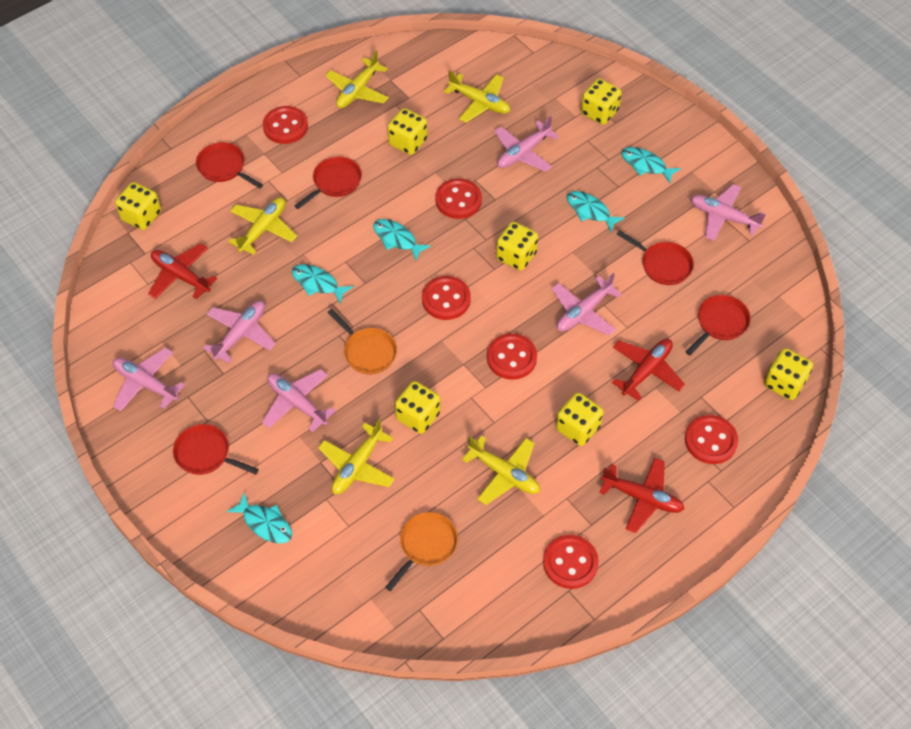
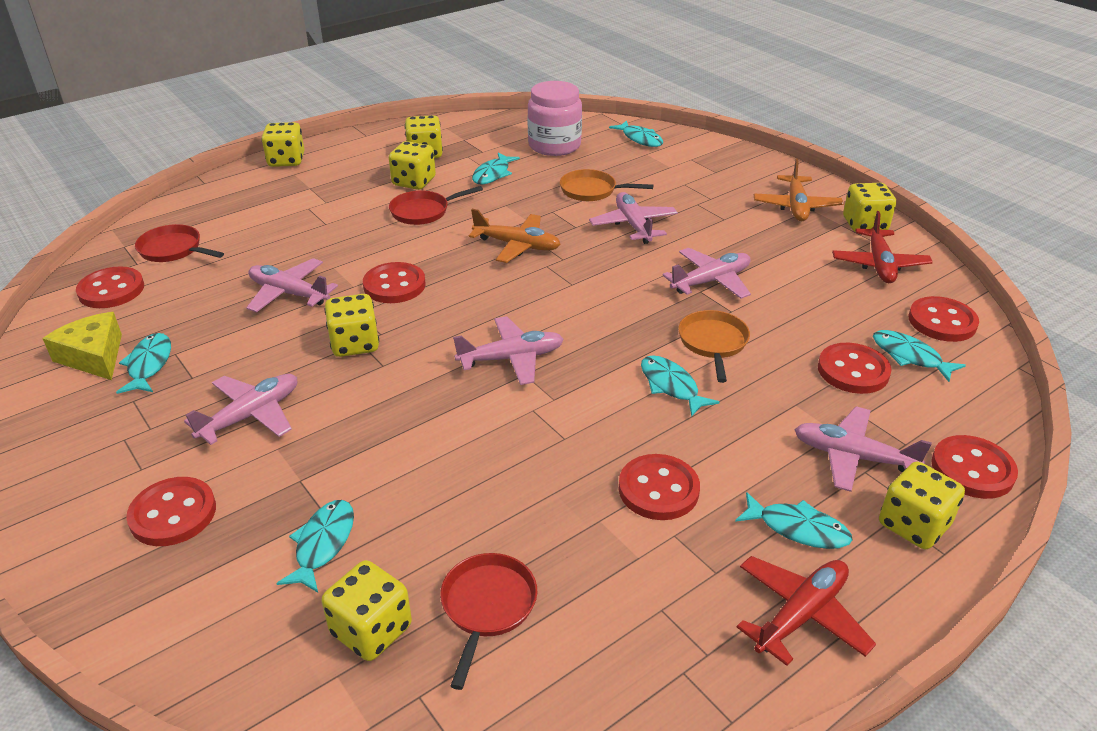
orange plane: 0 -> 2
pink jar: 0 -> 1
red button: 6 -> 7
red pan: 5 -> 3
red plane: 3 -> 2
turquoise fish: 5 -> 7
yellow cheese: 0 -> 1
yellow plane: 5 -> 0

